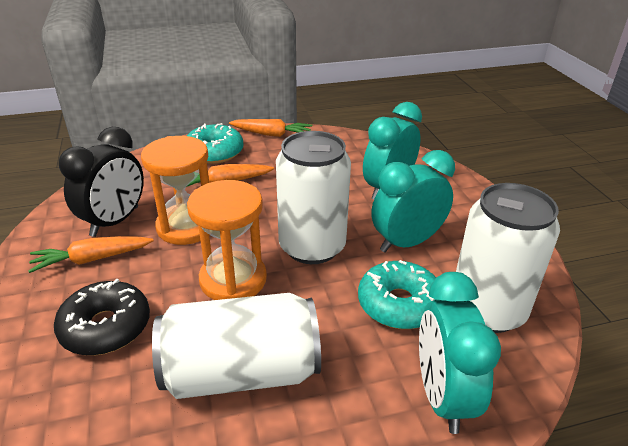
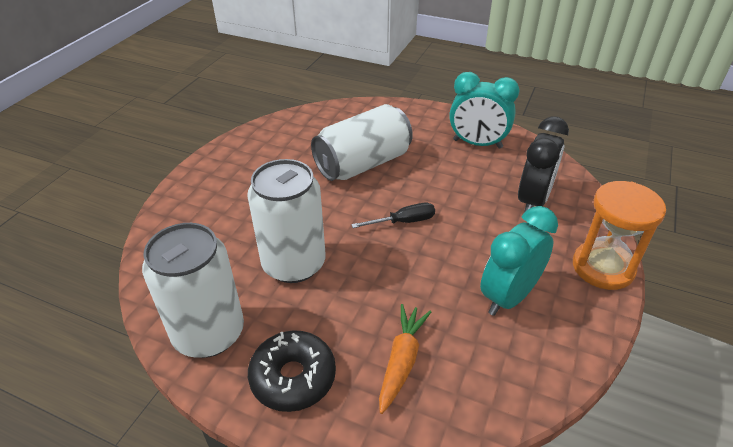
black screwdriver: 0 -> 1
orange carrot: 3 -> 1
orange hourglass: 2 -> 1
turquoise clock: 3 -> 2
turquoise donut: 2 -> 0

